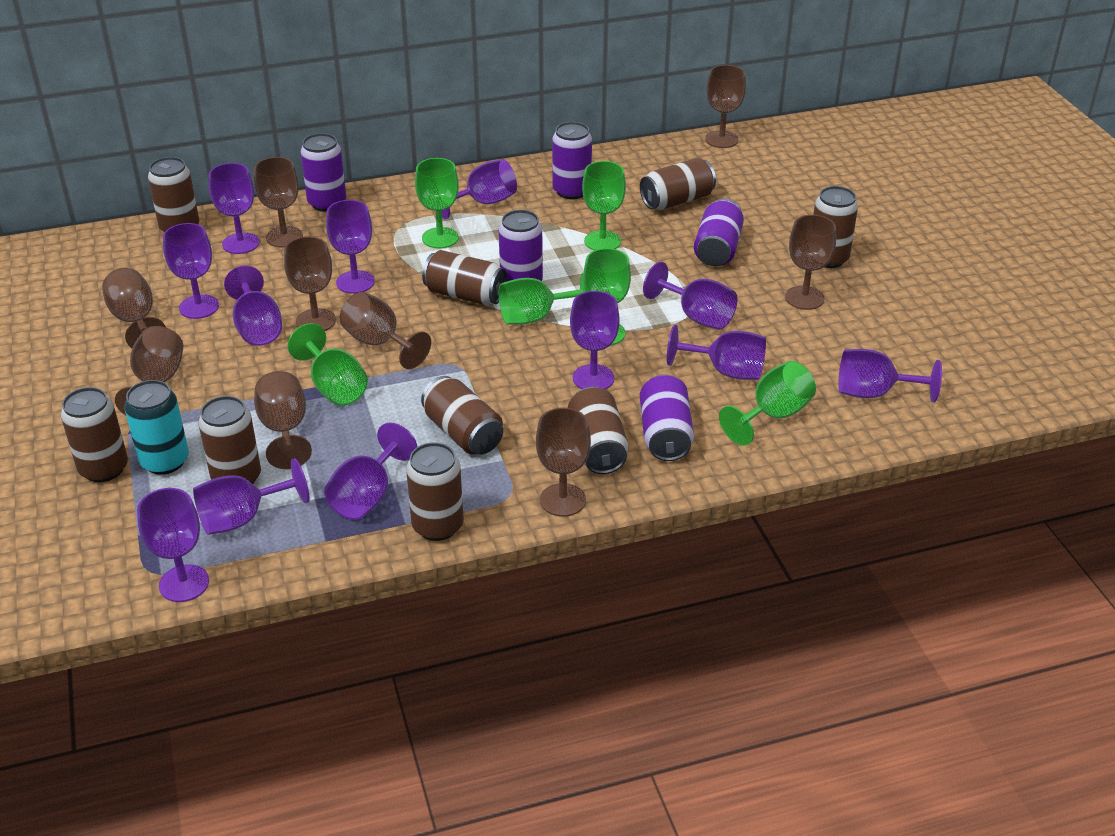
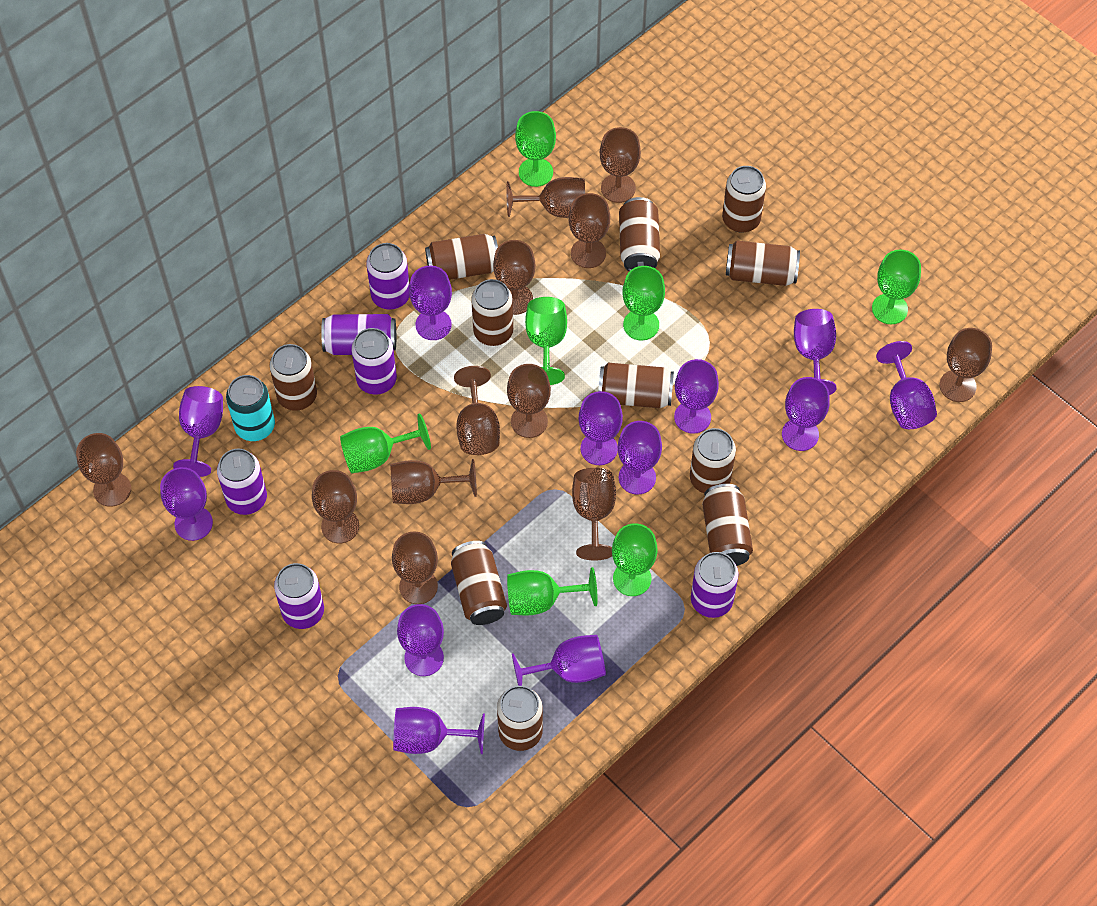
brown can: 9 -> 11
brown goblet: 9 -> 12
green goblet: 6 -> 7
purple can: 5 -> 6

